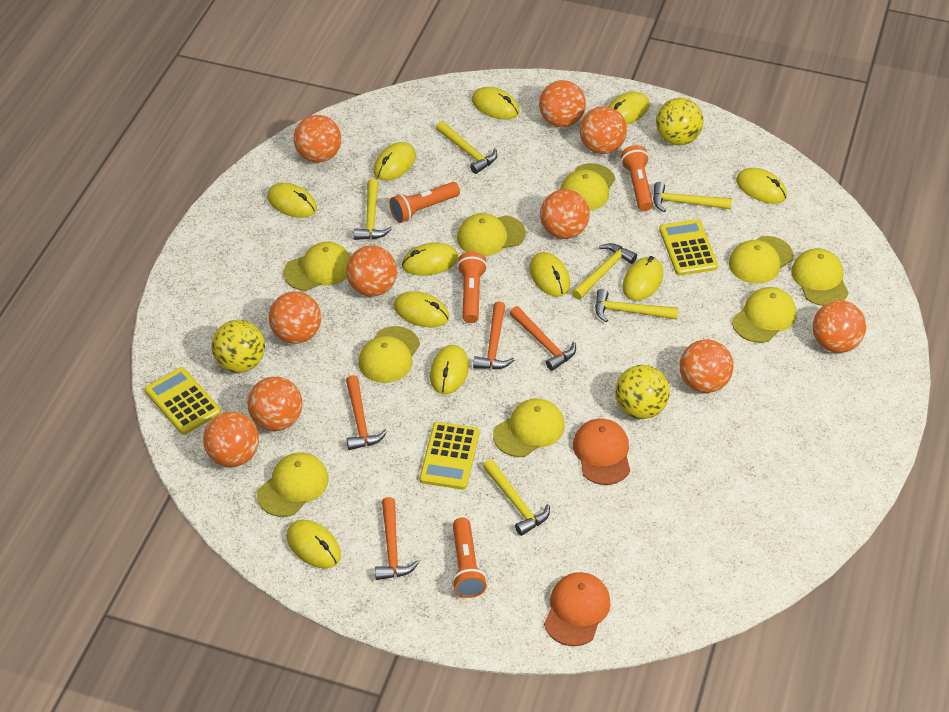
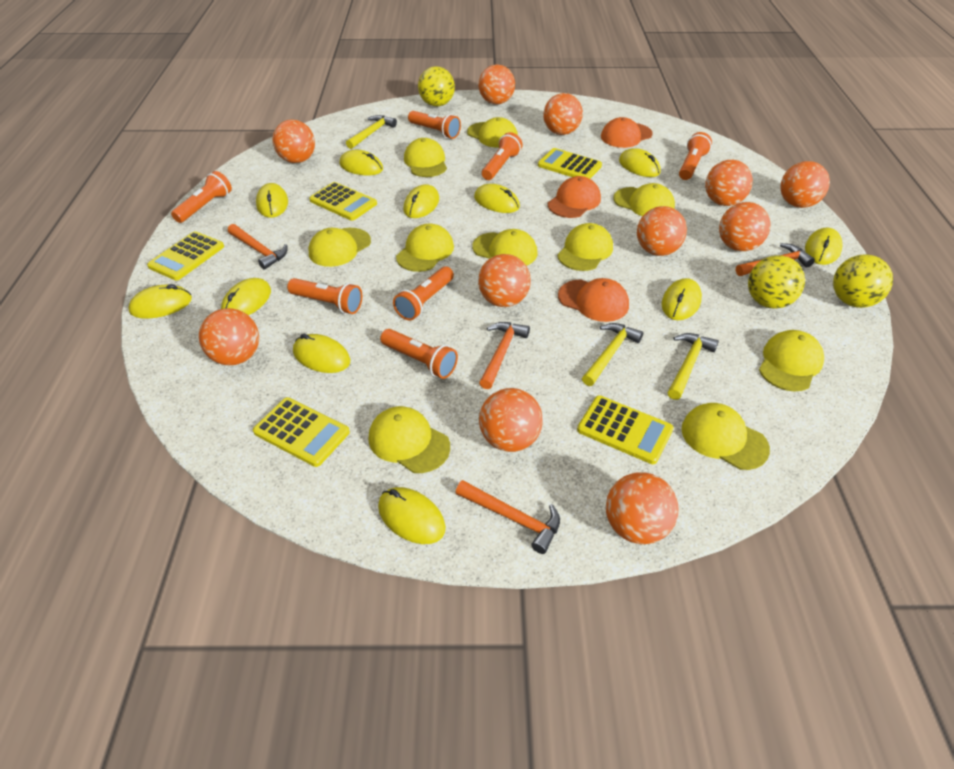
orange ball: 10 -> 11
orange cap: 2 -> 3
orange flashlight: 4 -> 7
yellow calculator: 3 -> 5
yellow cap: 9 -> 10
yellow hammer: 6 -> 3

